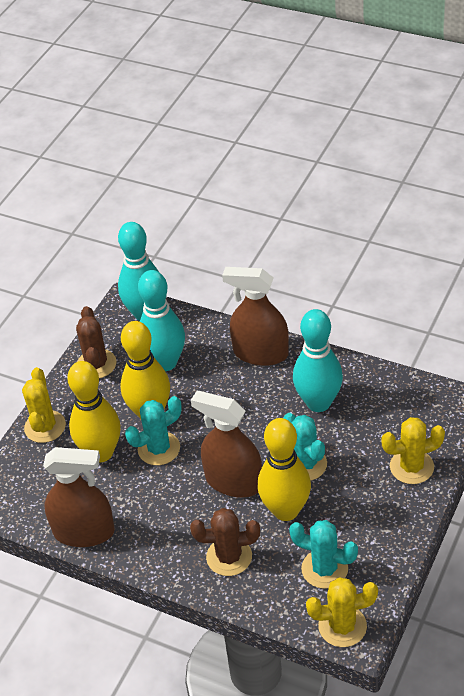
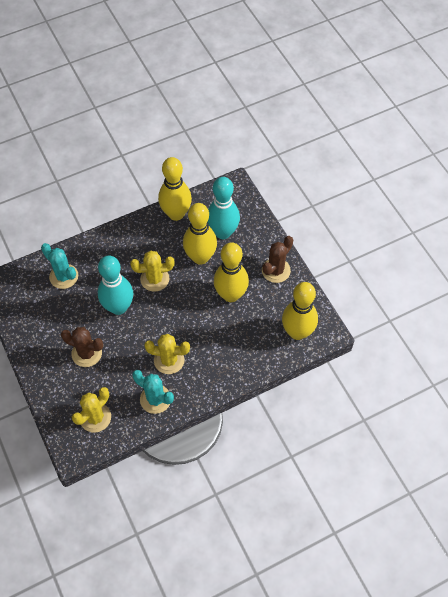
brown spray bottle: 3 -> 0
turquoise bowling pin: 3 -> 2
turquoise cactus: 3 -> 2
yellow bowling pin: 3 -> 4

